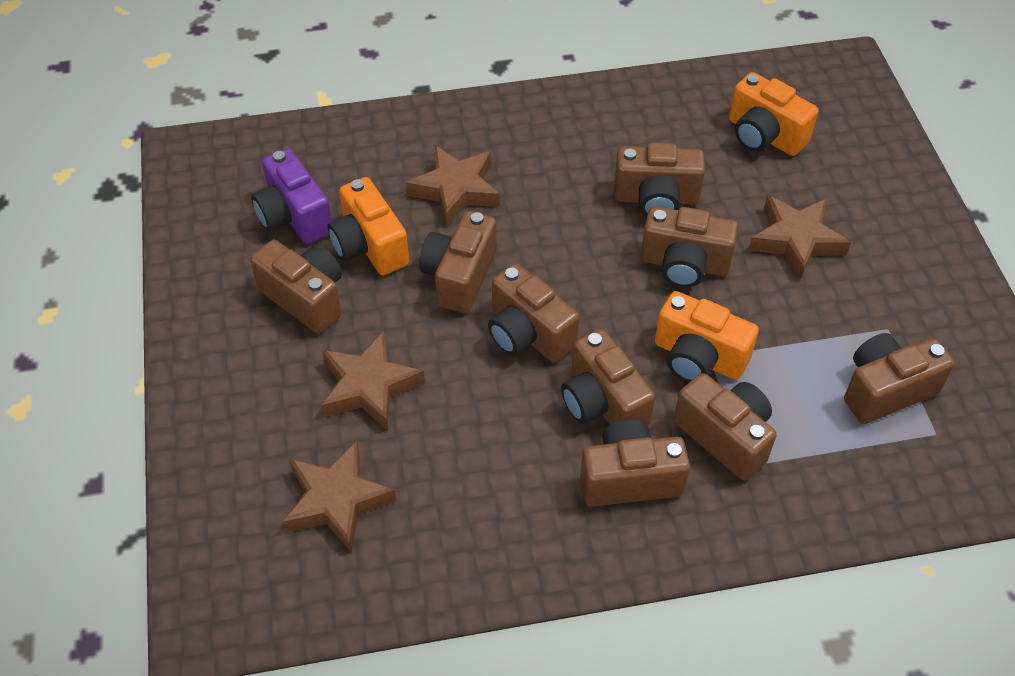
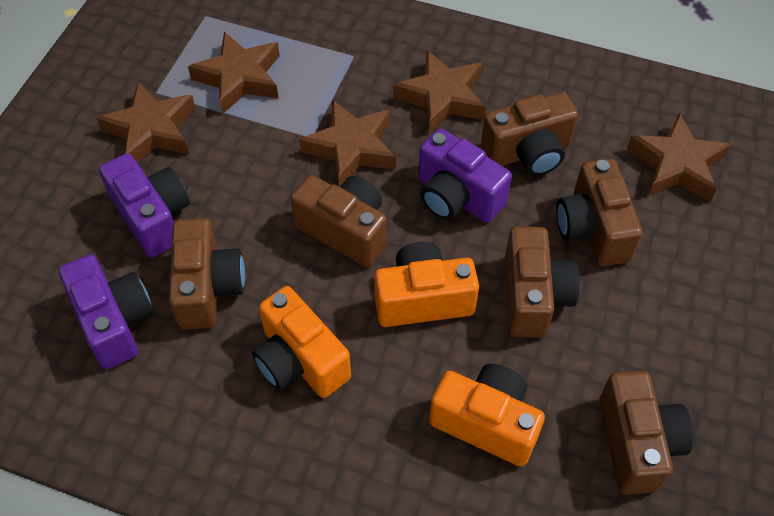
brown camera: 9 -> 6
brown star: 4 -> 5
purple camera: 1 -> 3

